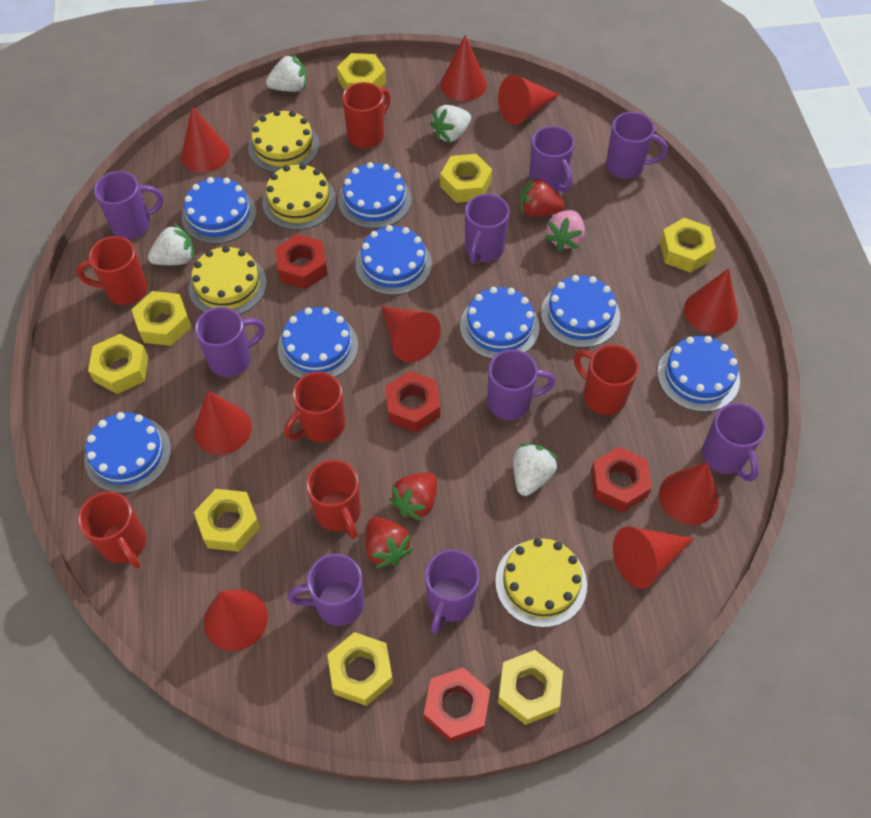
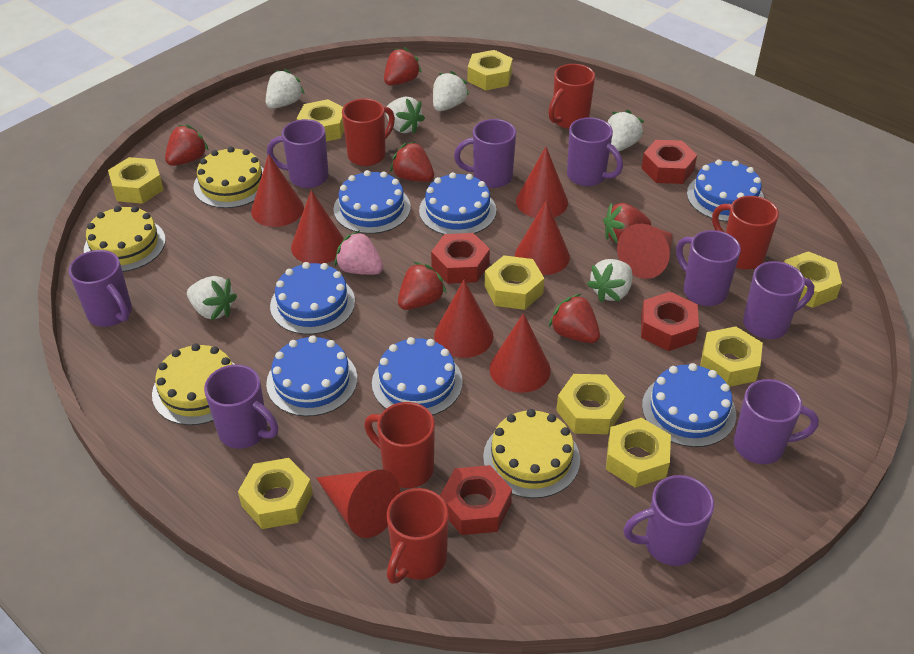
blue cake: 8 -> 7
red cone: 9 -> 8
red mug: 6 -> 5
red strawberry: 3 -> 6
white strawberry: 4 -> 6
yellow nut: 8 -> 9

